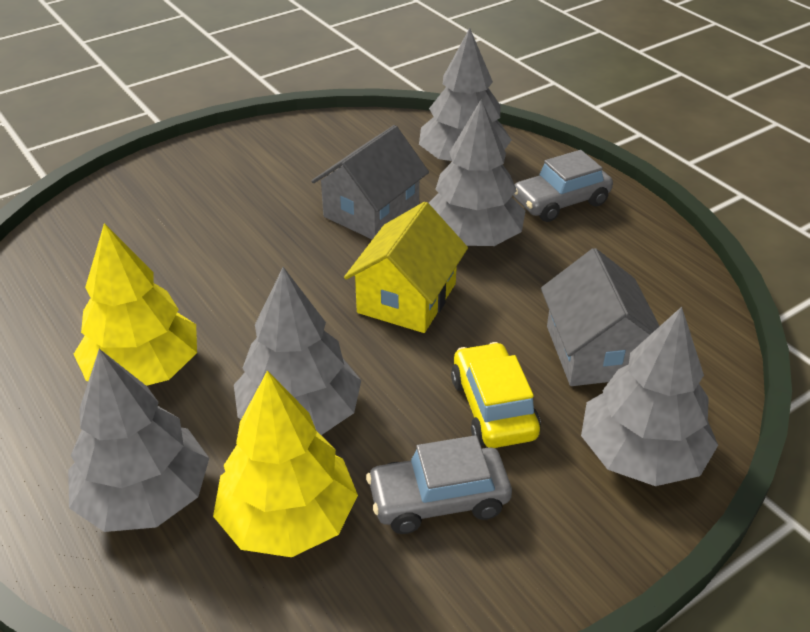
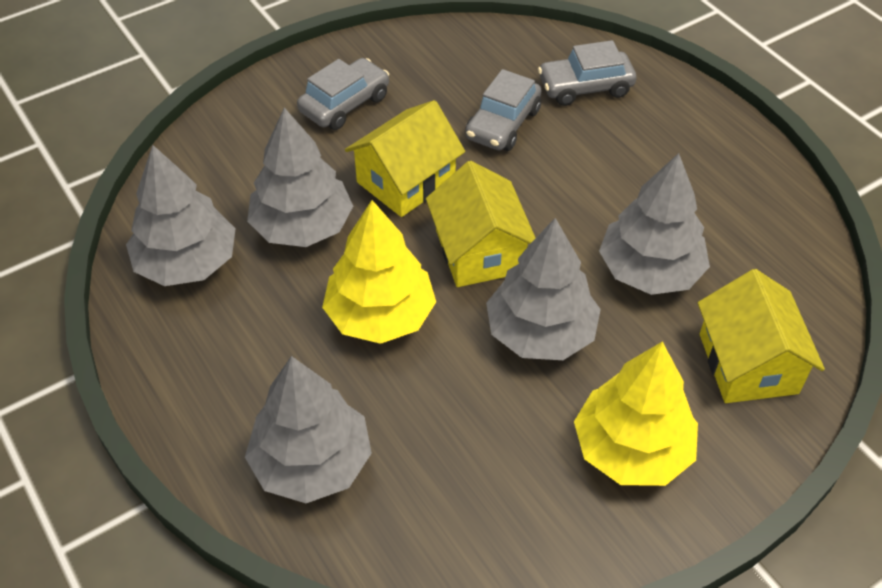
grey car: 2 -> 3
grey house: 2 -> 0
yellow car: 1 -> 0
yellow house: 1 -> 3

